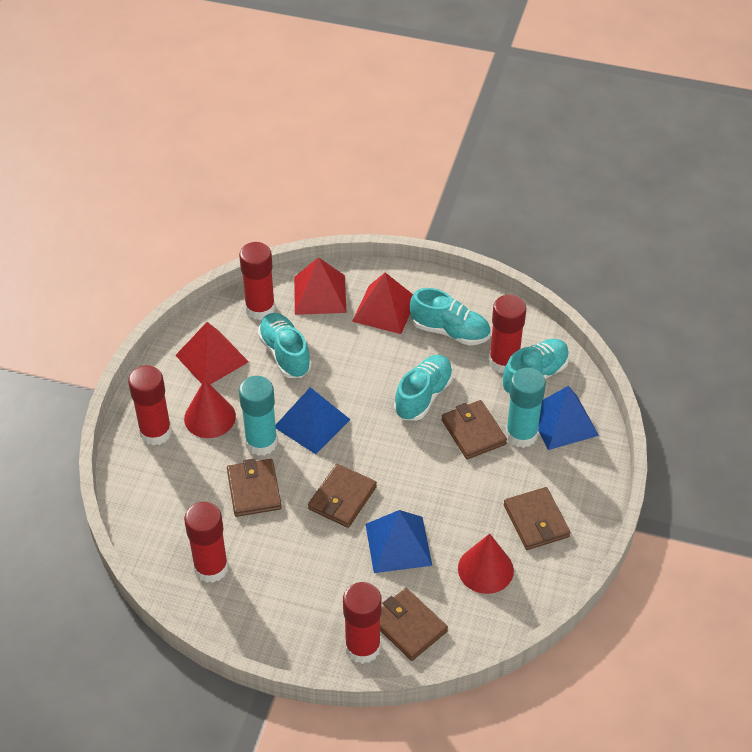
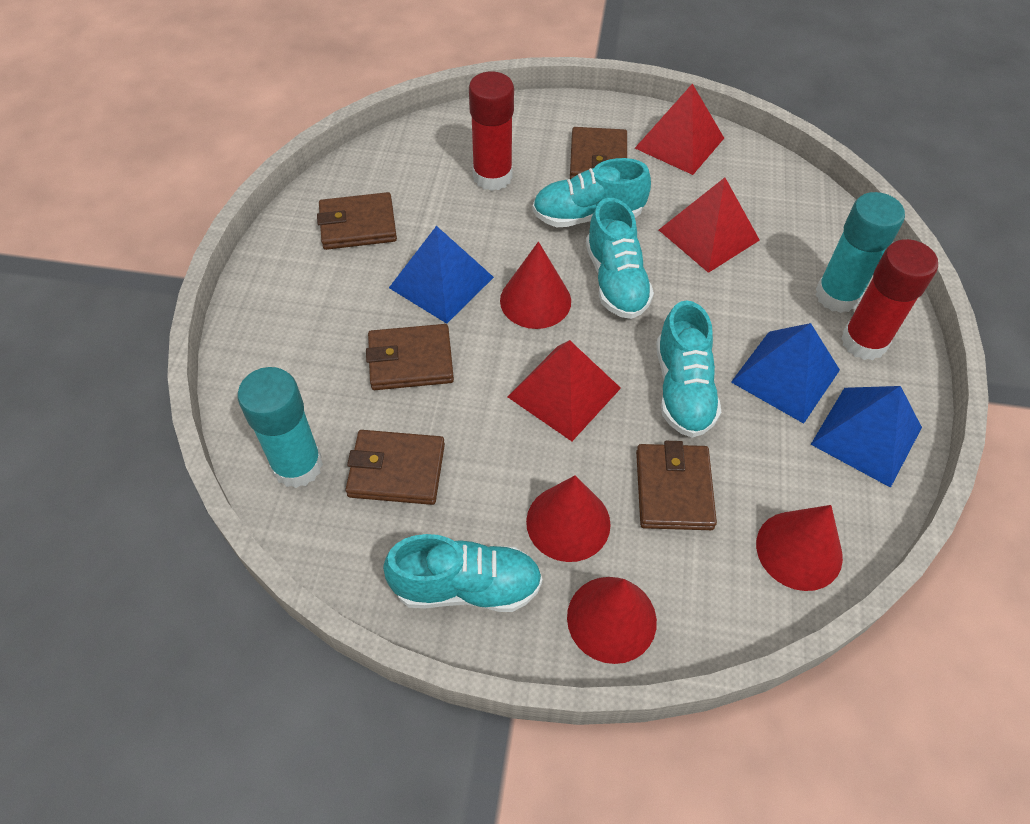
red cone: 2 -> 4
red glue stick: 5 -> 2

